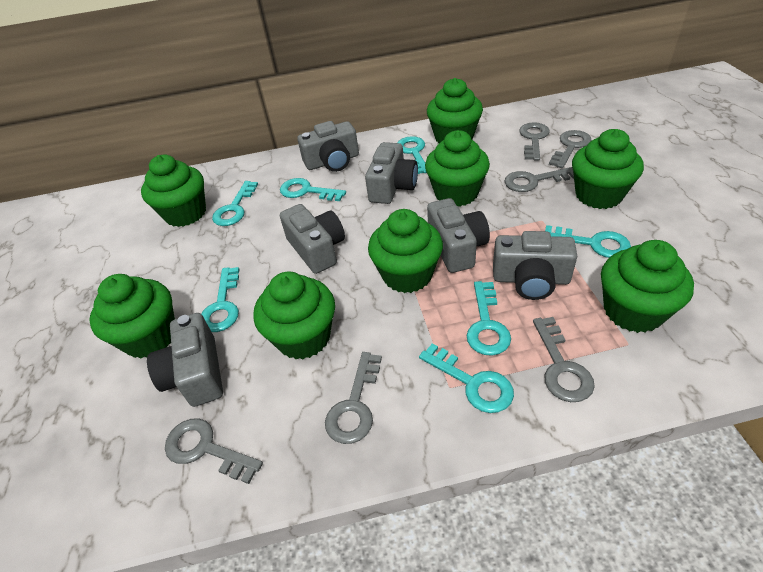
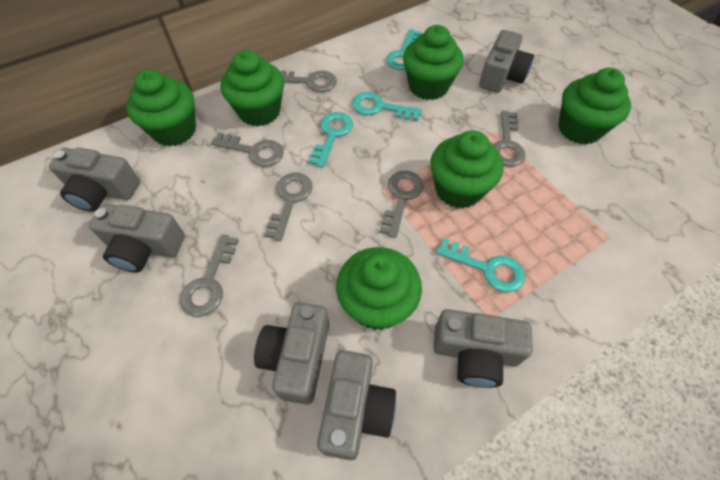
green cupcake: 8 -> 6
turquoise key: 7 -> 4

